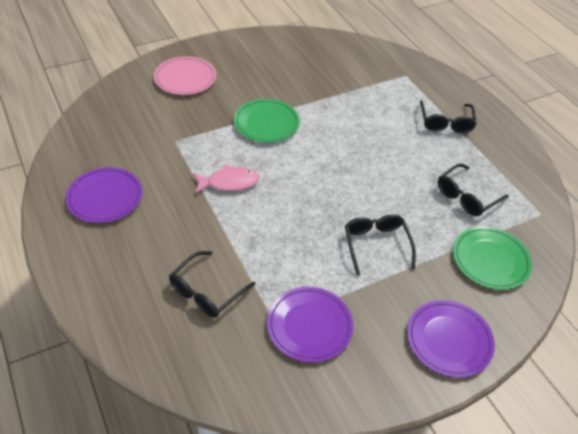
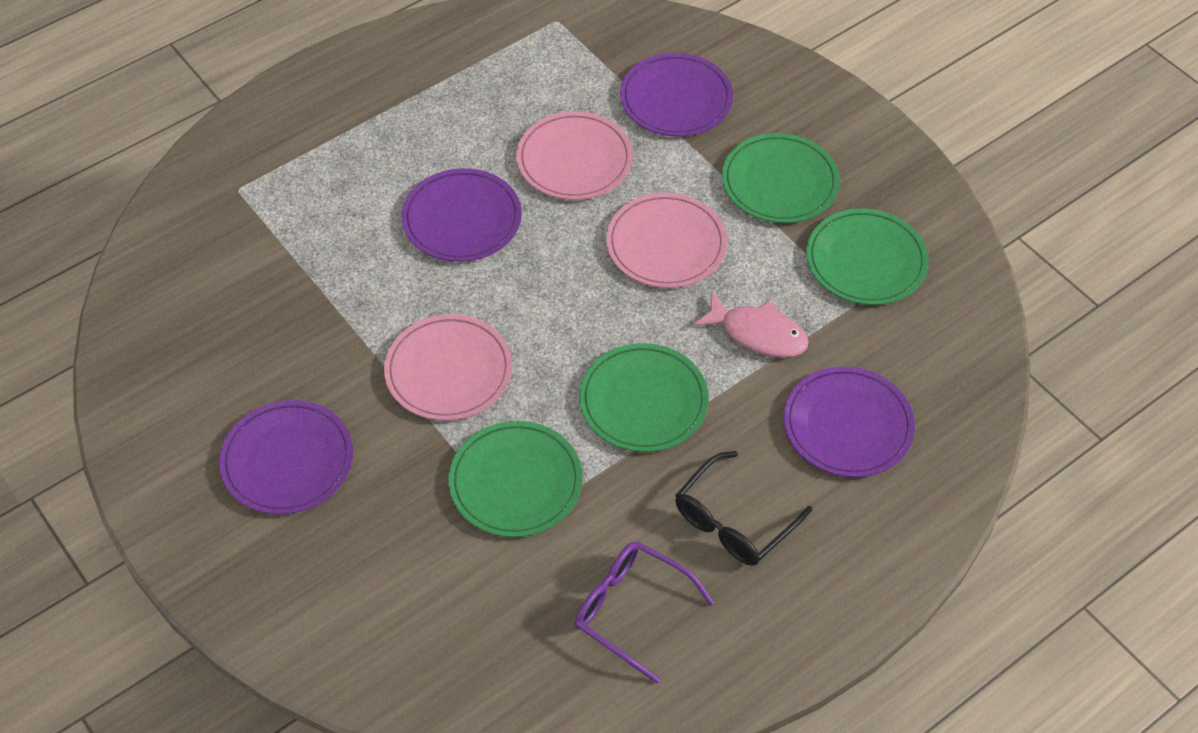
black glasses: 4 -> 1
green plate: 2 -> 4
pink plate: 1 -> 3
purple glasses: 0 -> 1
purple plate: 3 -> 4

